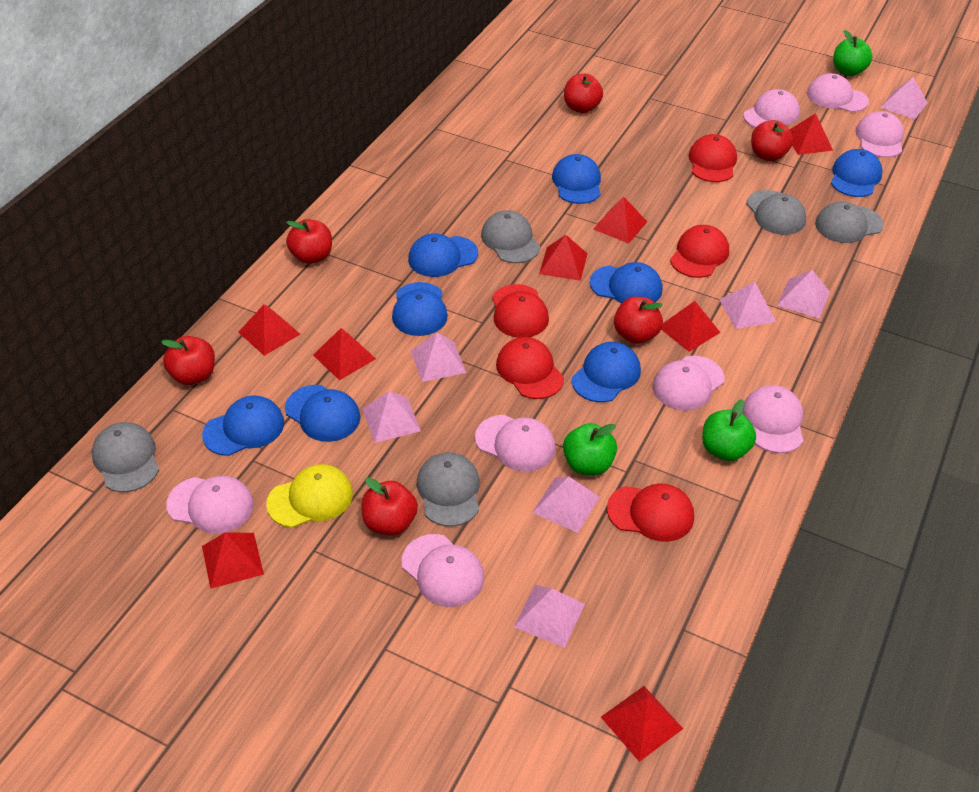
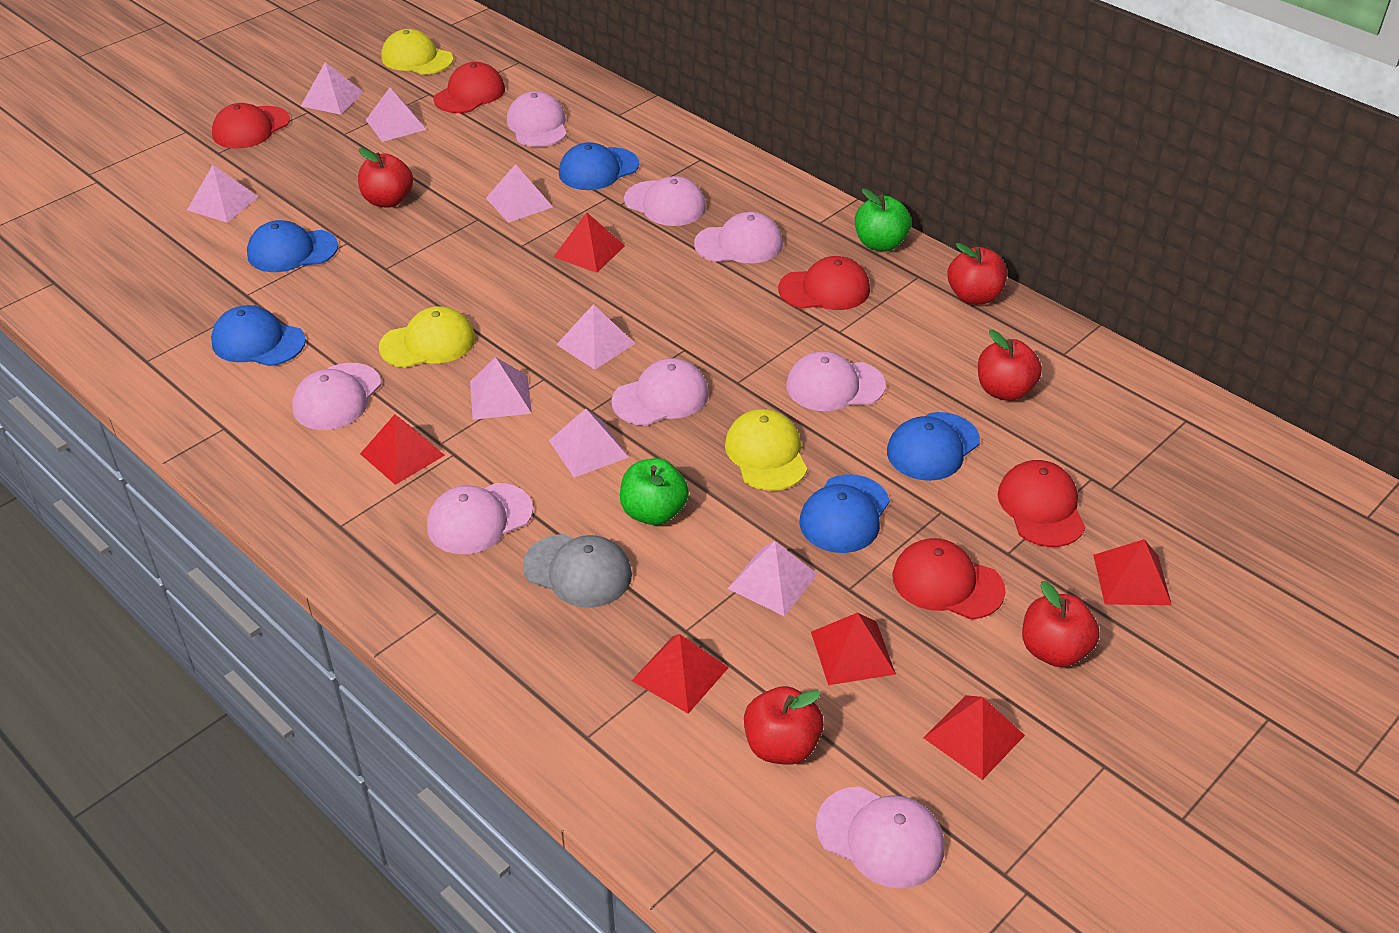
blue cap: 8 -> 5
green apple: 3 -> 2
grey cap: 5 -> 1
pink pyramid: 7 -> 8
red apple: 6 -> 5
red pyramid: 8 -> 6
yellow cap: 1 -> 3

